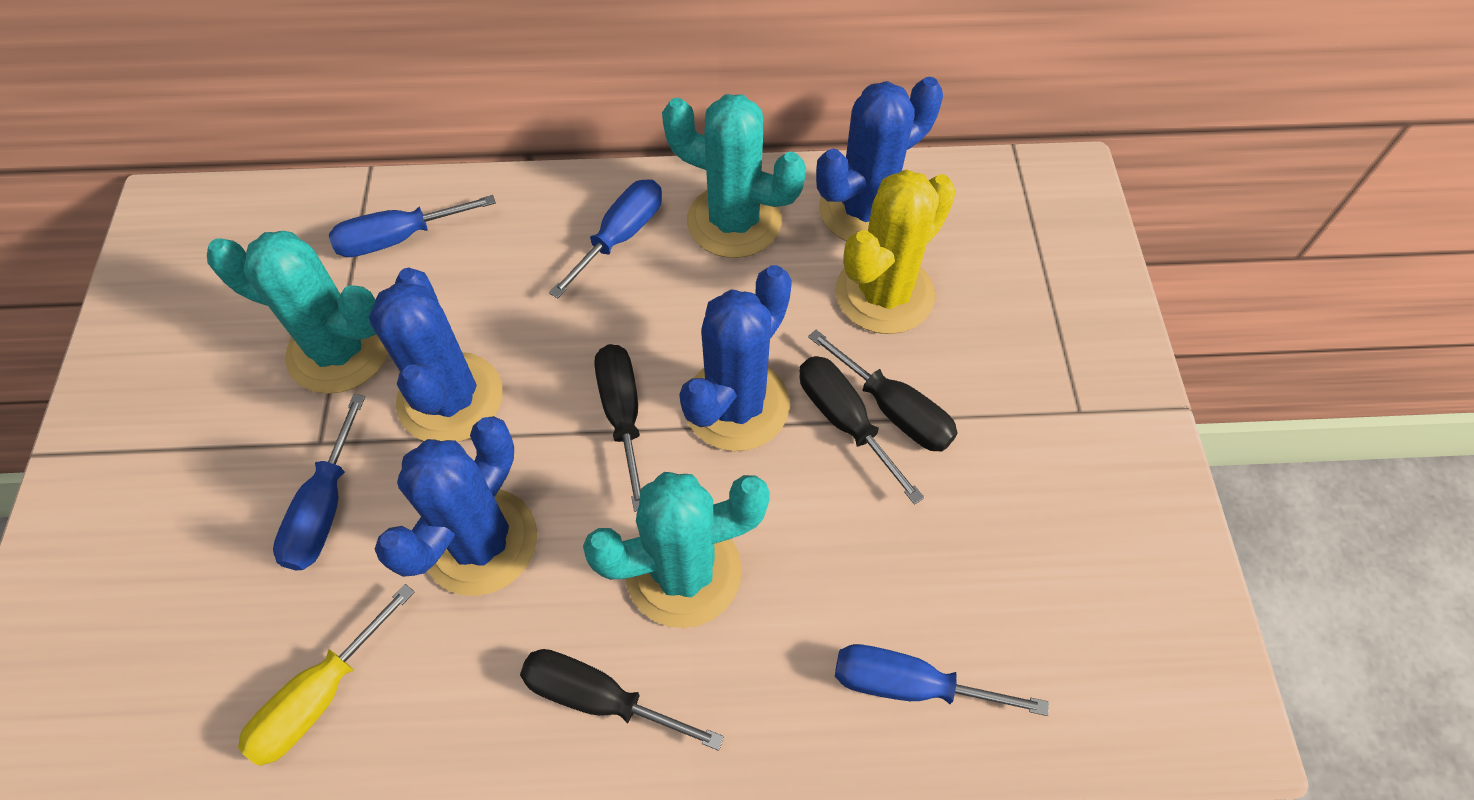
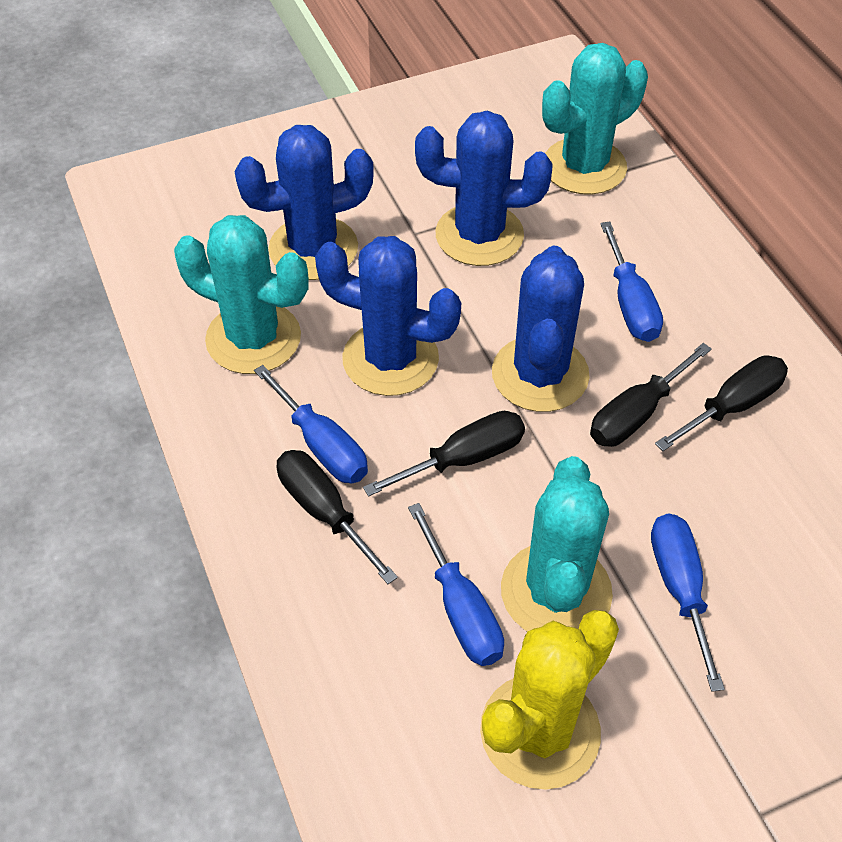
yellow screwdriver: 1 -> 0

